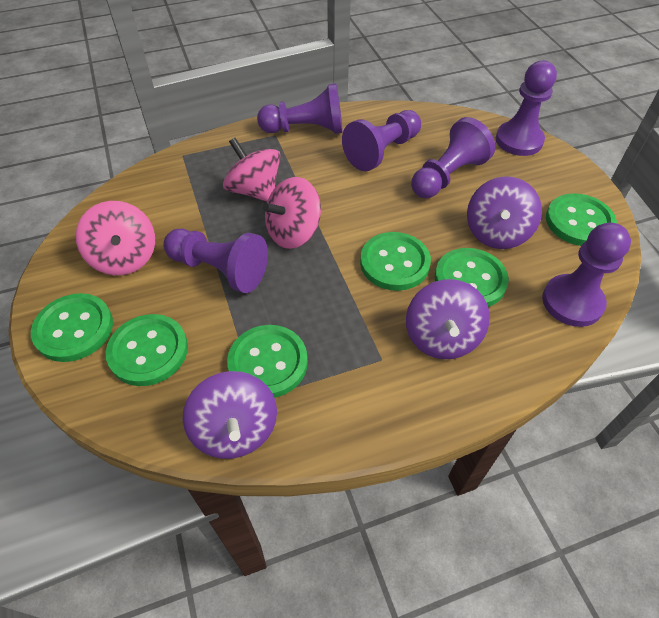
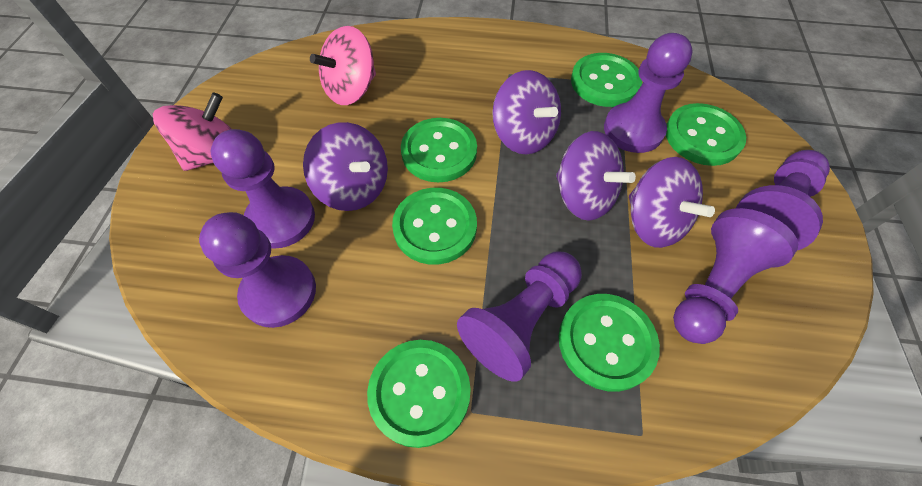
pink spinning top: 3 -> 2
purple spinning top: 3 -> 4

